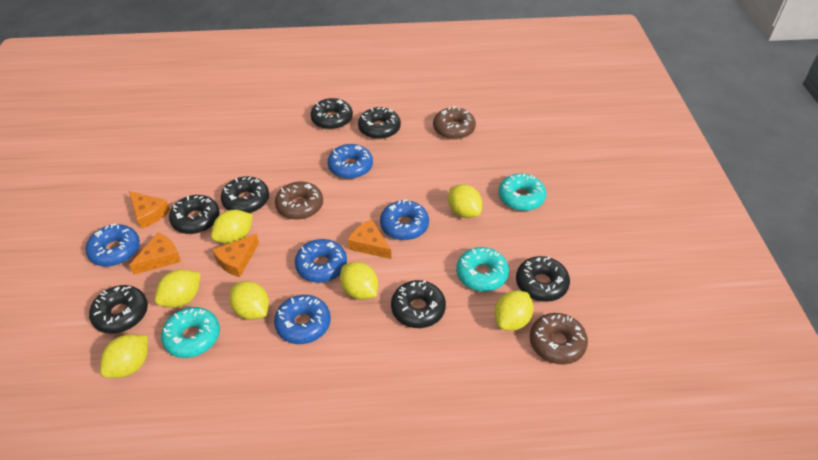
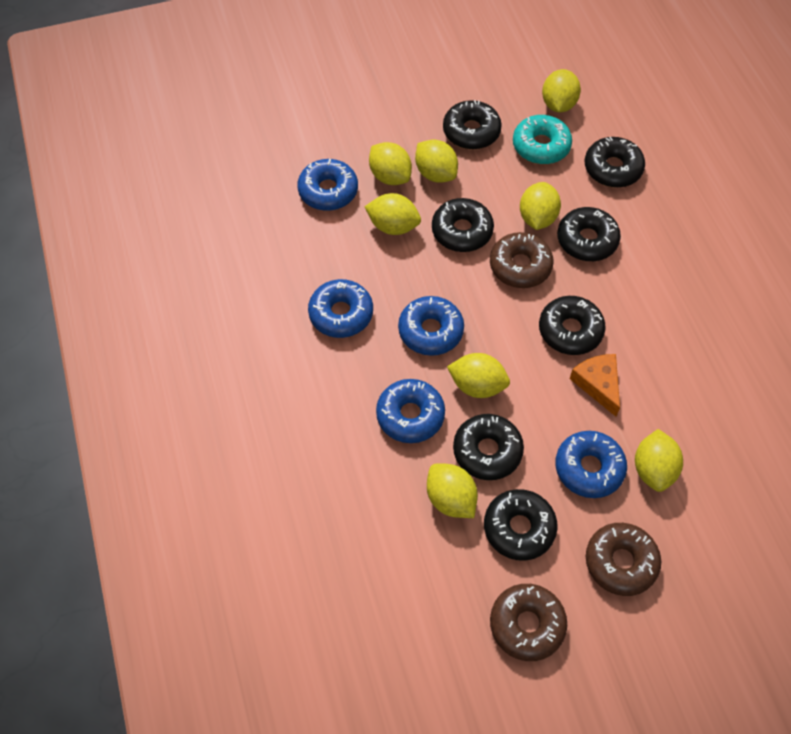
orange cheese: 4 -> 1
turquoise donut: 3 -> 1
yellow lemon: 7 -> 8

